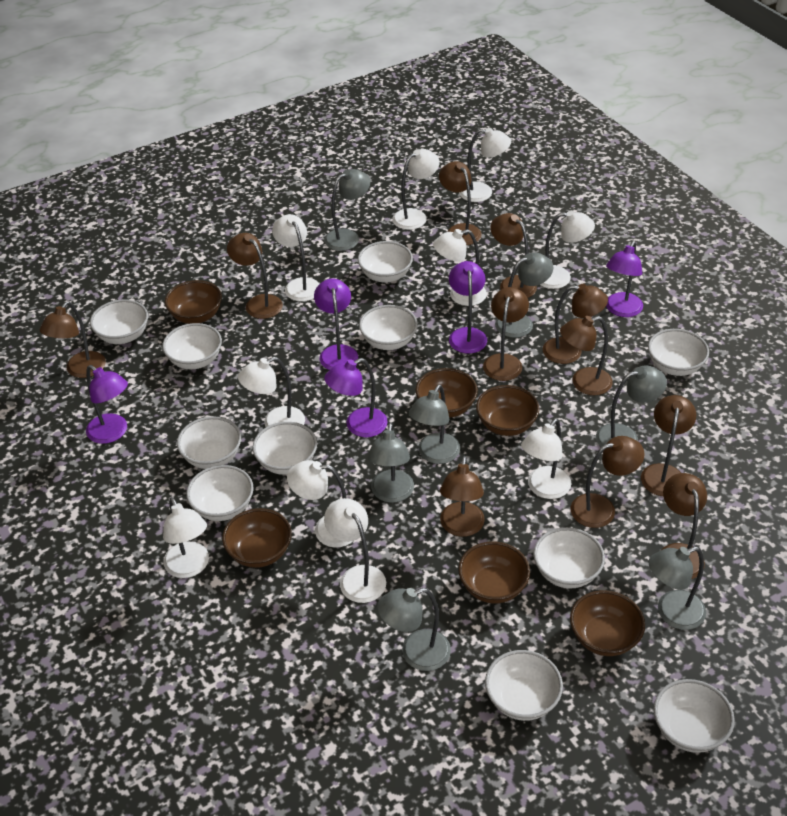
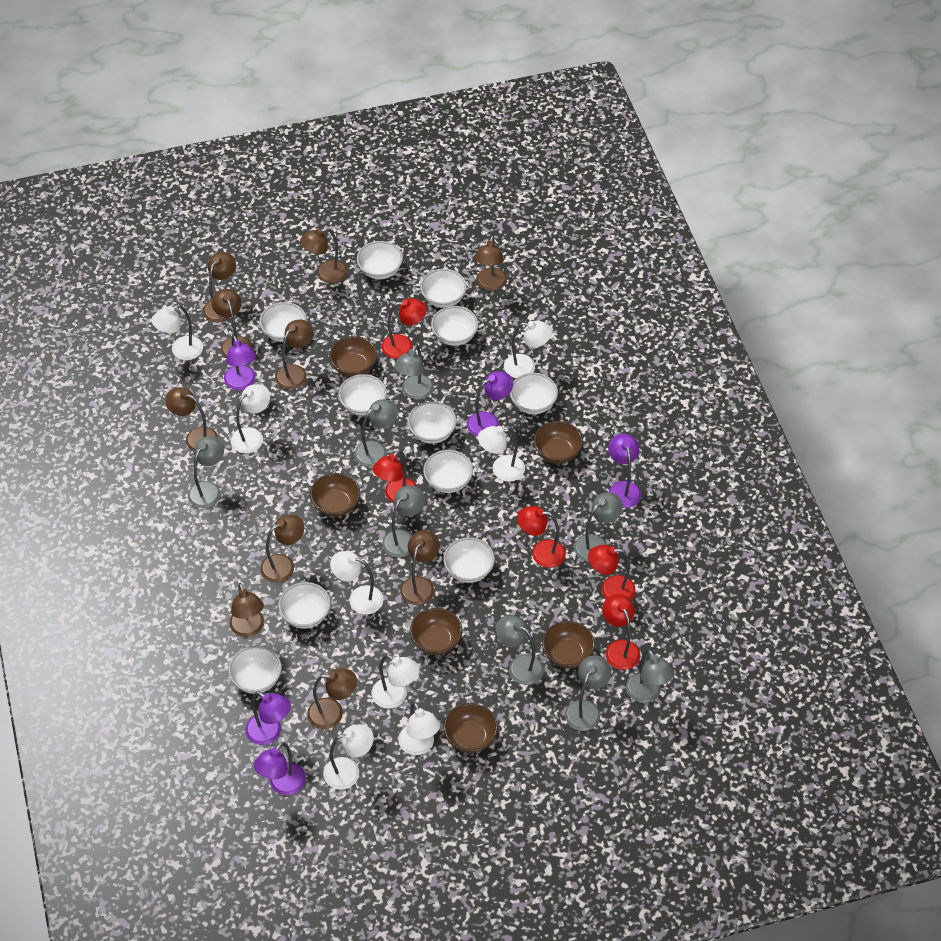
brown lamp: 11 -> 10
grey lamp: 7 -> 8
red lamp: 0 -> 5
white lamp: 10 -> 8

